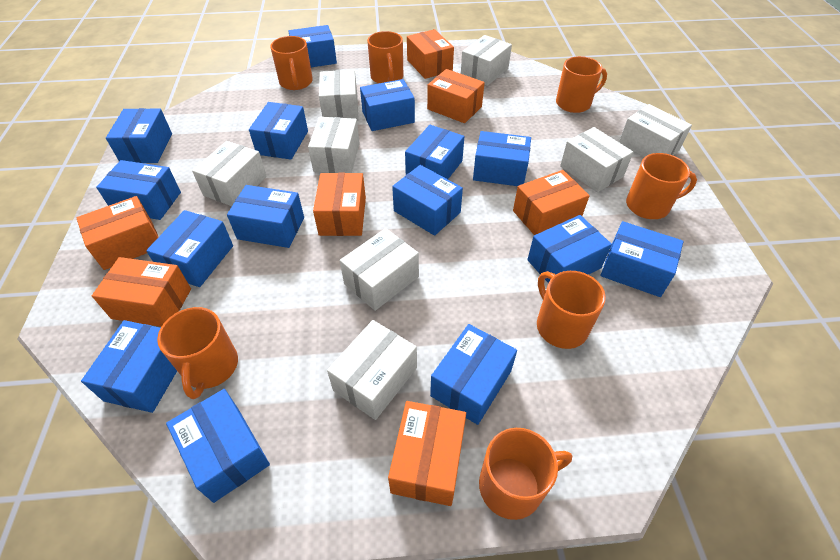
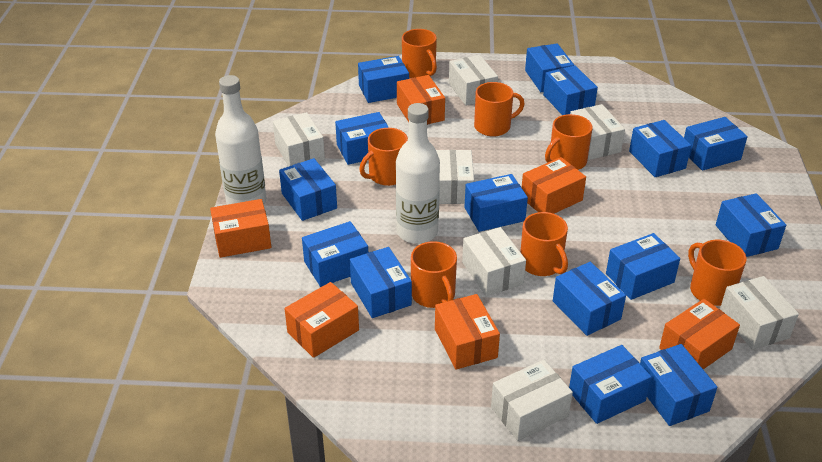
orange box: 7 -> 6
white bottle: 0 -> 2
white box: 8 -> 7

